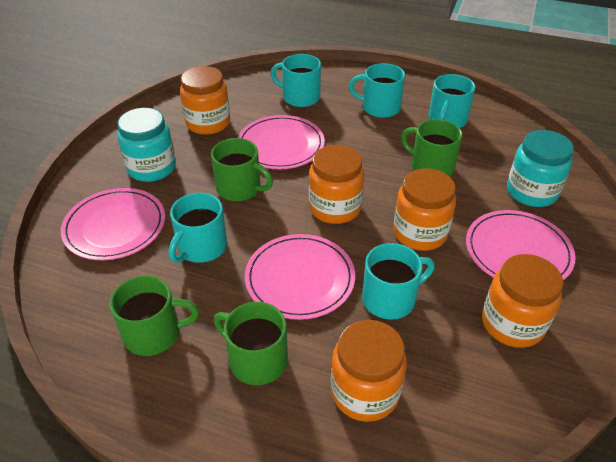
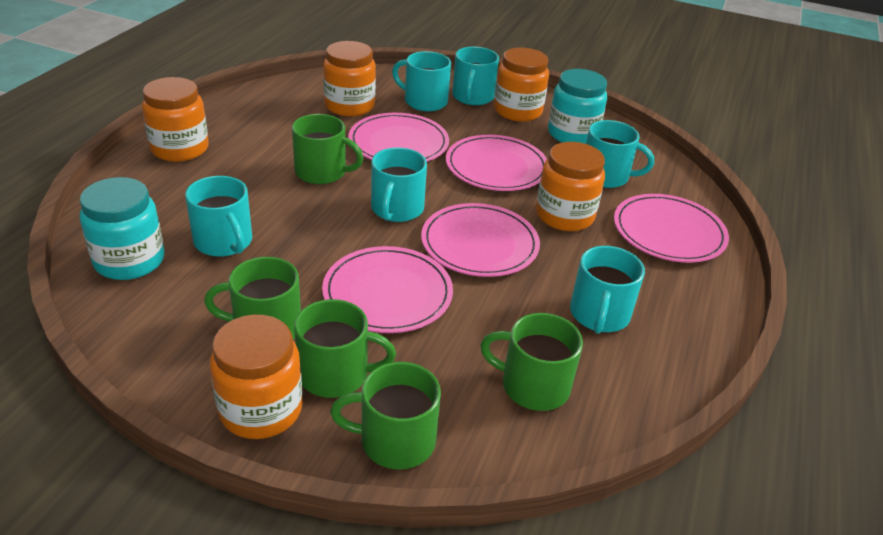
green mug: 4 -> 5
pink plate: 4 -> 5
turquoise mug: 5 -> 6

